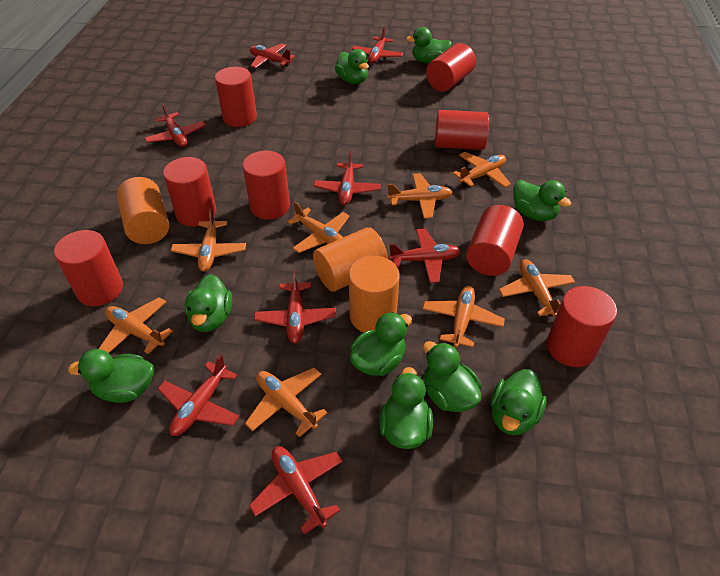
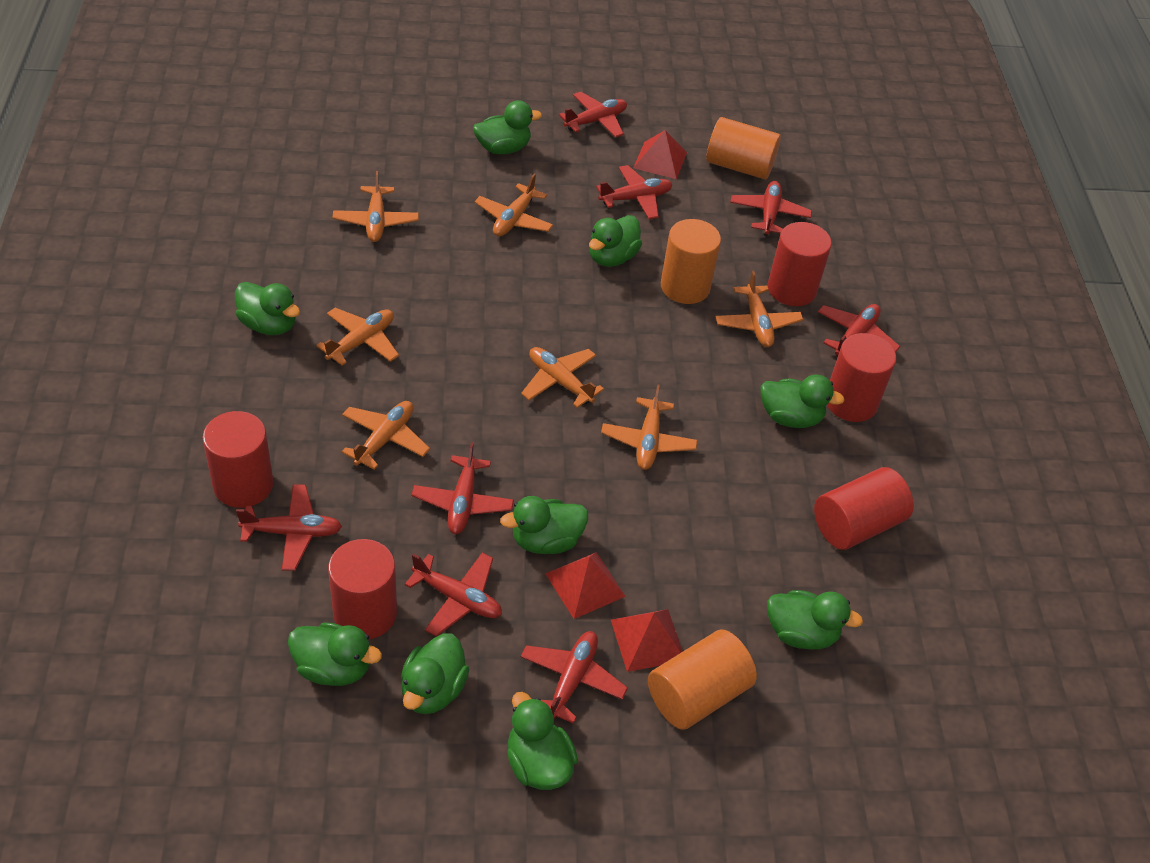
orange plane: 8 -> 7
red cylinder: 8 -> 5
red pyramid: 0 -> 3

